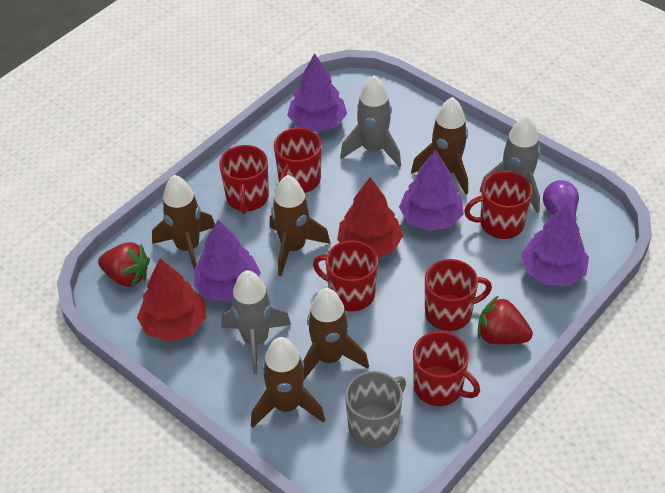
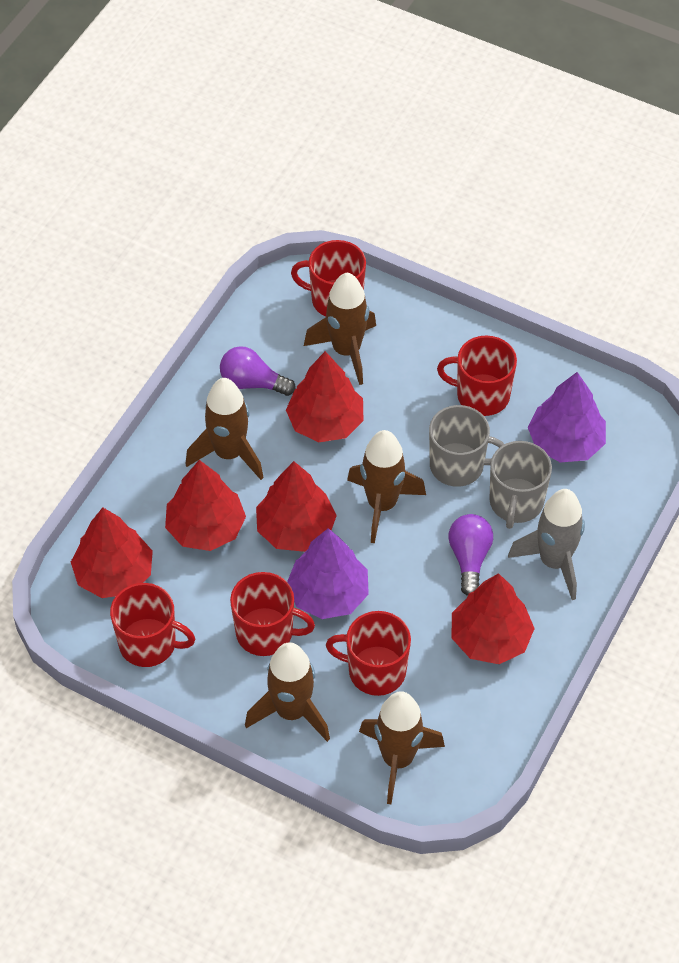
grey mug: 1 -> 2
grey rocket: 3 -> 1
purple light bulb: 1 -> 2
purple tree: 4 -> 2
red mug: 6 -> 5
red strawberry: 2 -> 0
red tree: 2 -> 5

